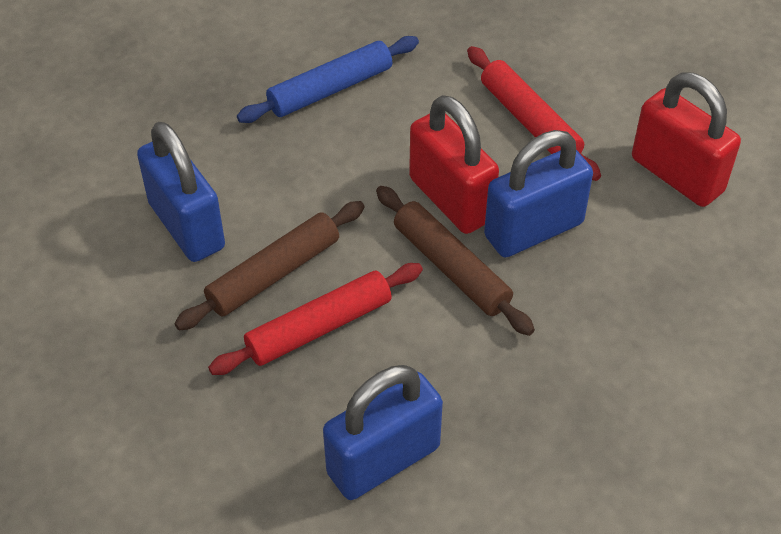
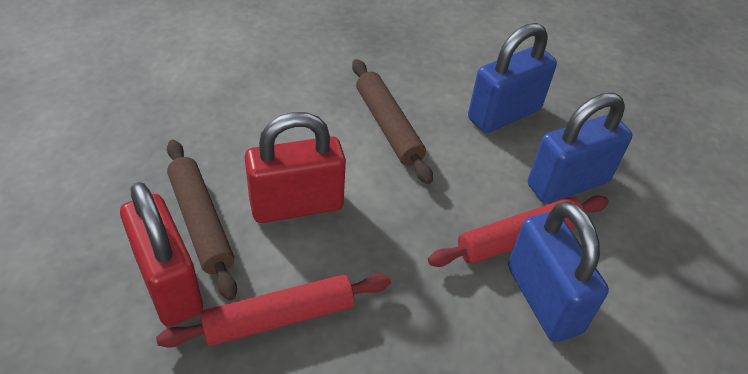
blue rolling pin: 1 -> 0

